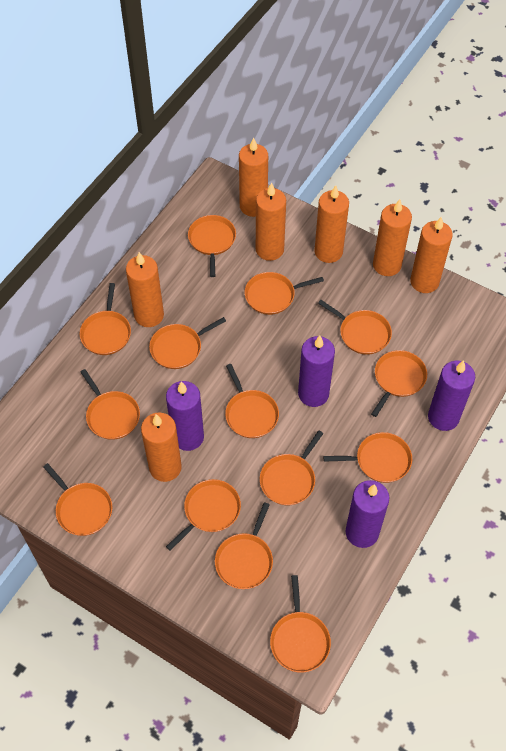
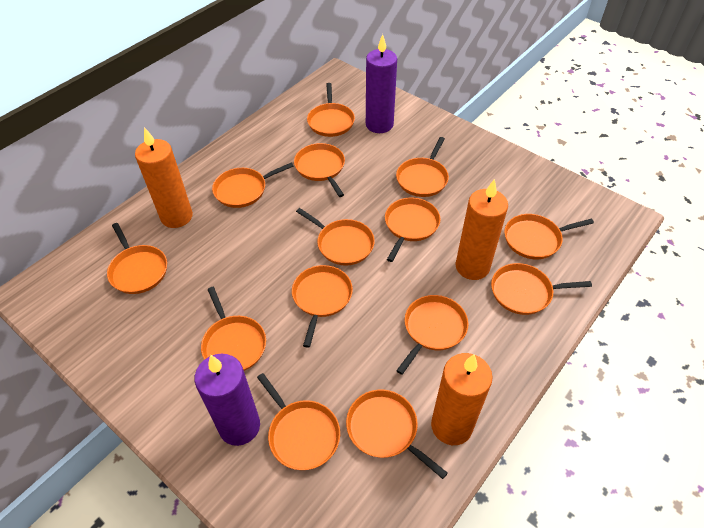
orange candle: 7 -> 3
purple candle: 4 -> 2

